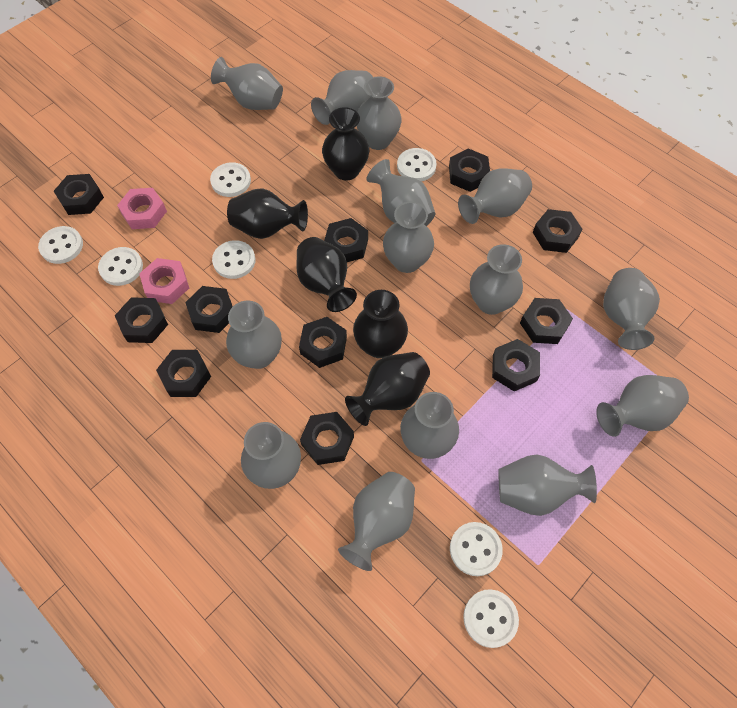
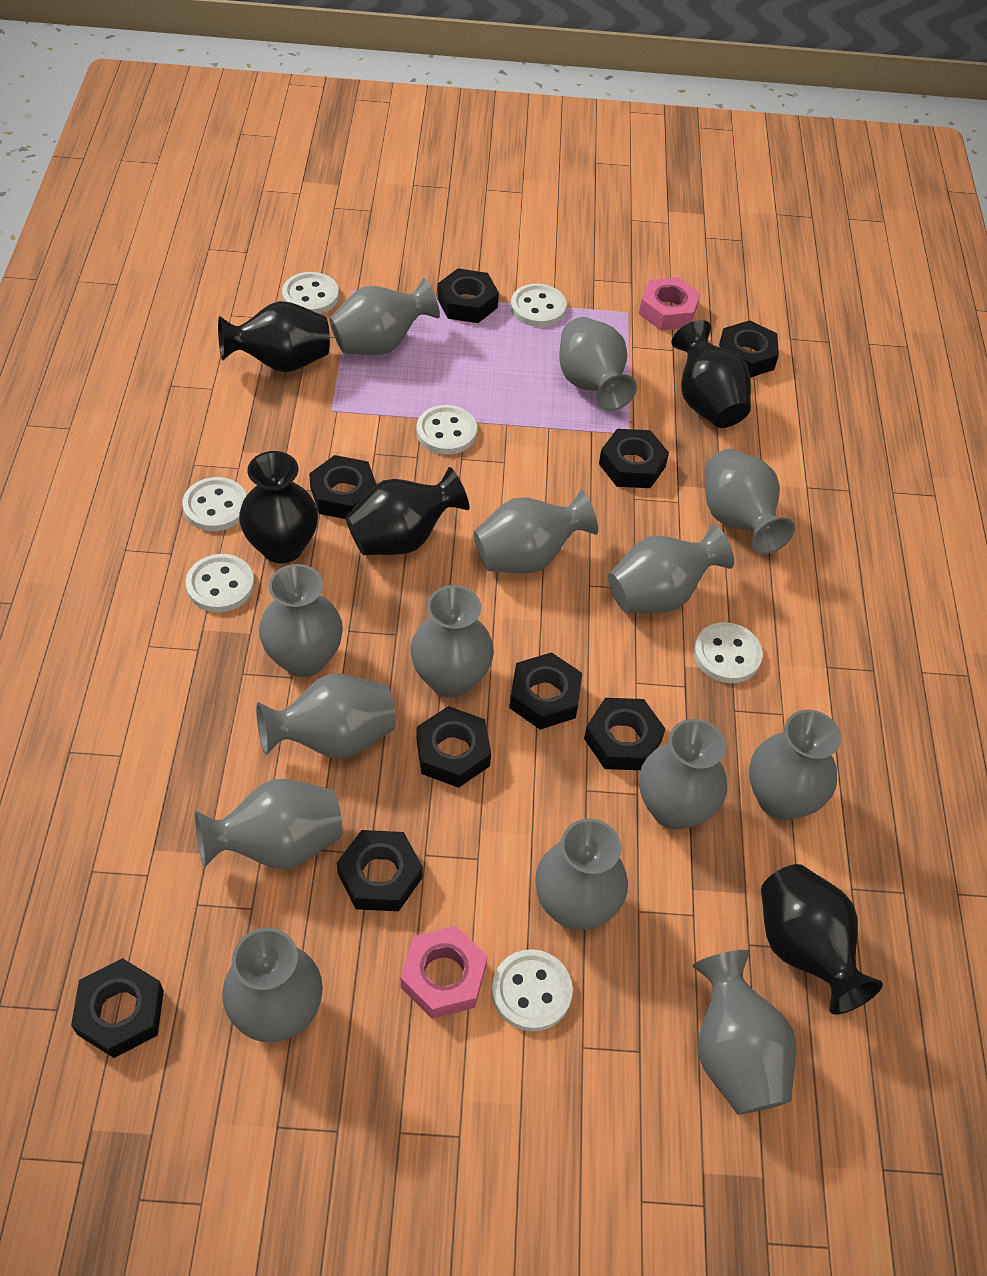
black nut: 11 -> 9

